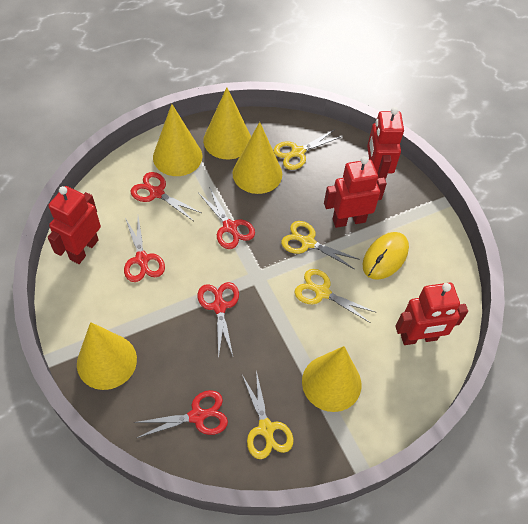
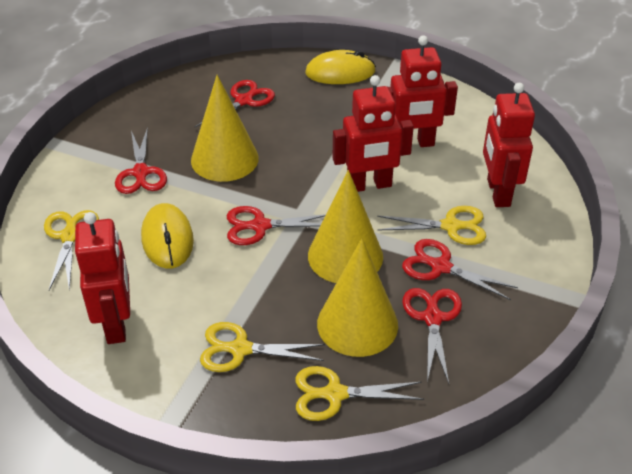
yellow cone: 5 -> 3
yellow mouse: 1 -> 2

